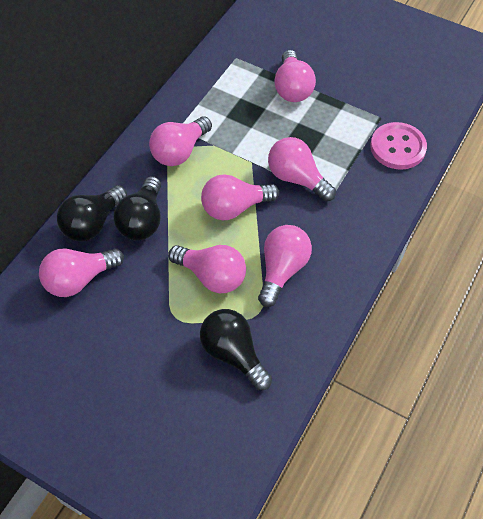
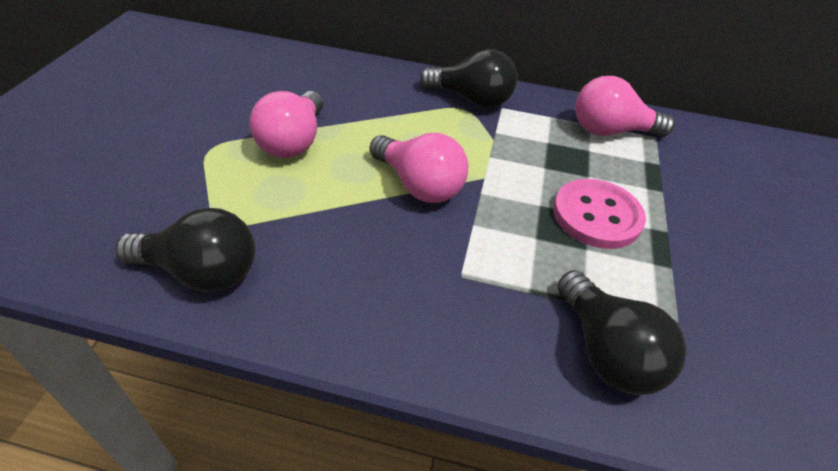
pink light bulb: 7 -> 3

